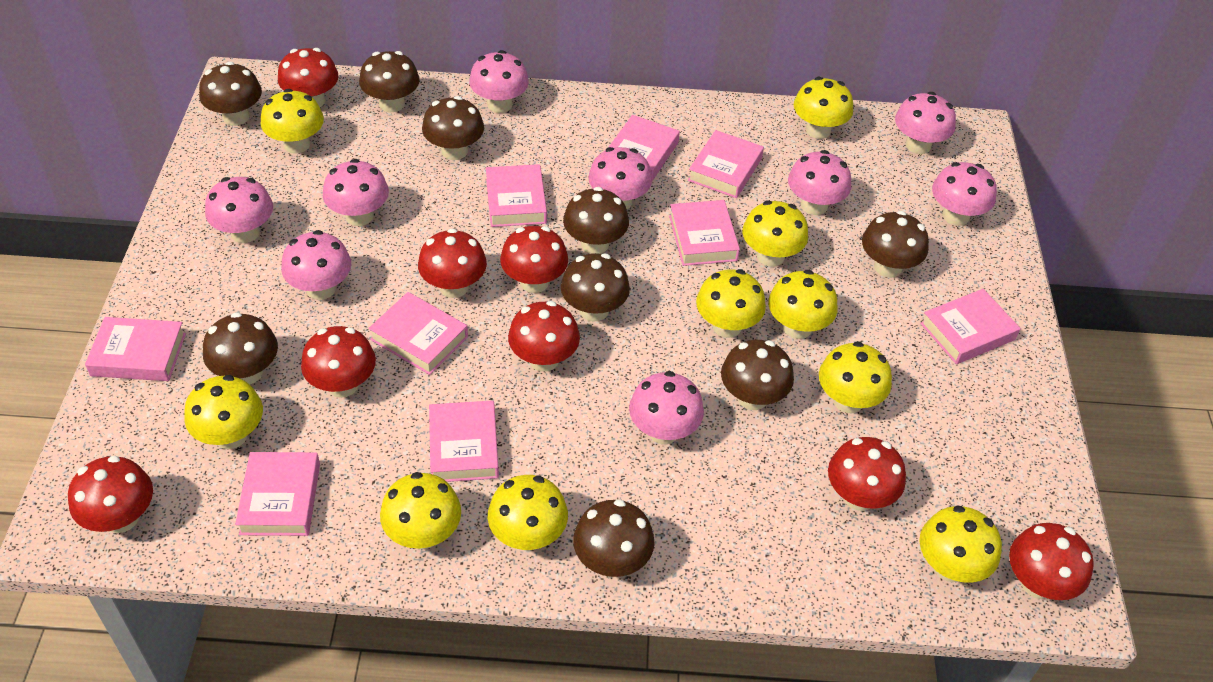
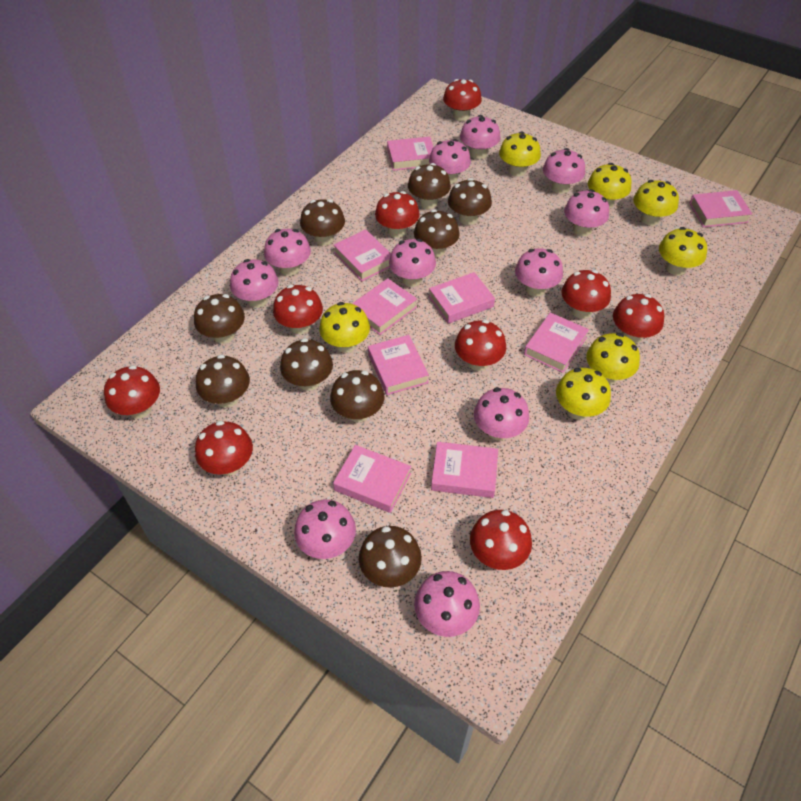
pink mushroom: 9 -> 11
red mushroom: 8 -> 9
yellow mushroom: 10 -> 7

